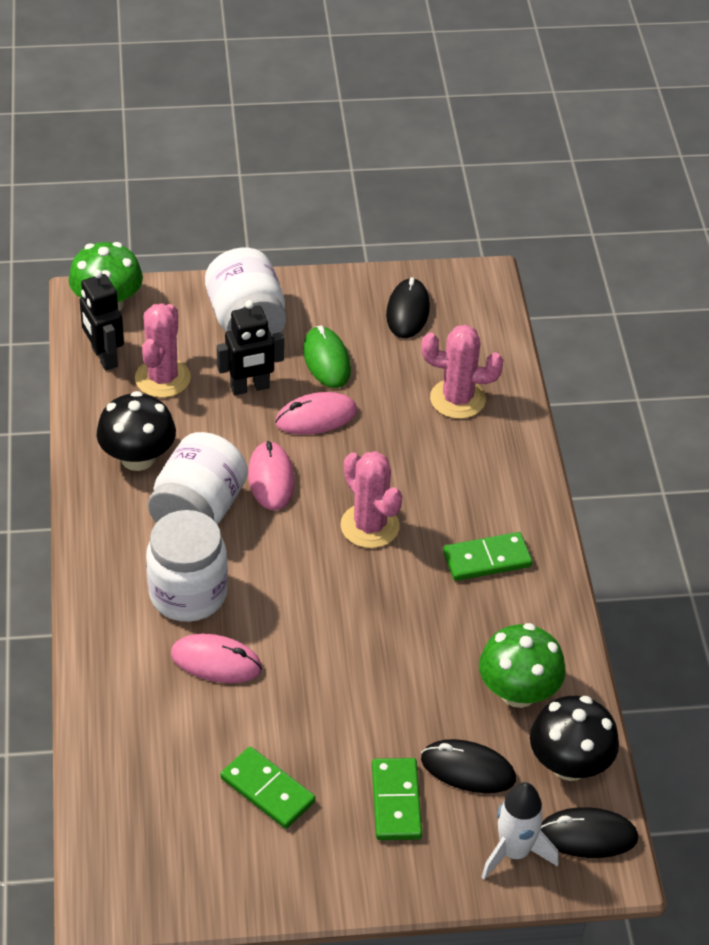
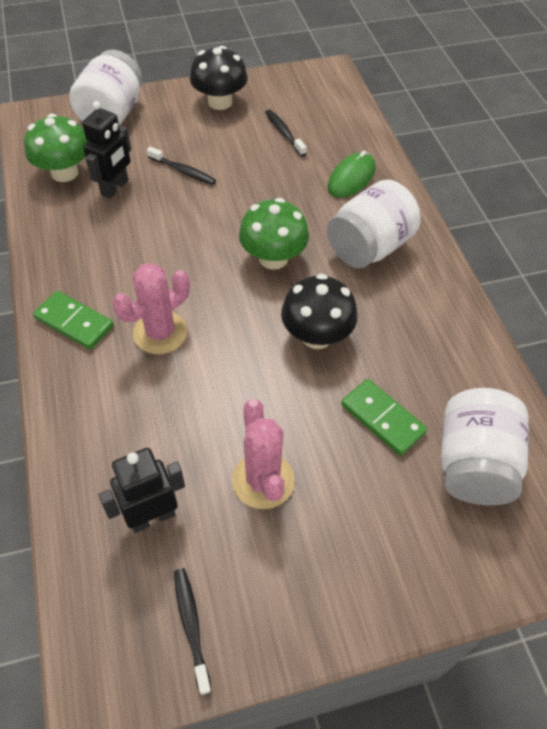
black mouse: 3 -> 0
black toothbrush: 0 -> 3
green domino: 3 -> 2
pink cactus: 3 -> 2
pink mouse: 3 -> 0
white rocket: 1 -> 0

